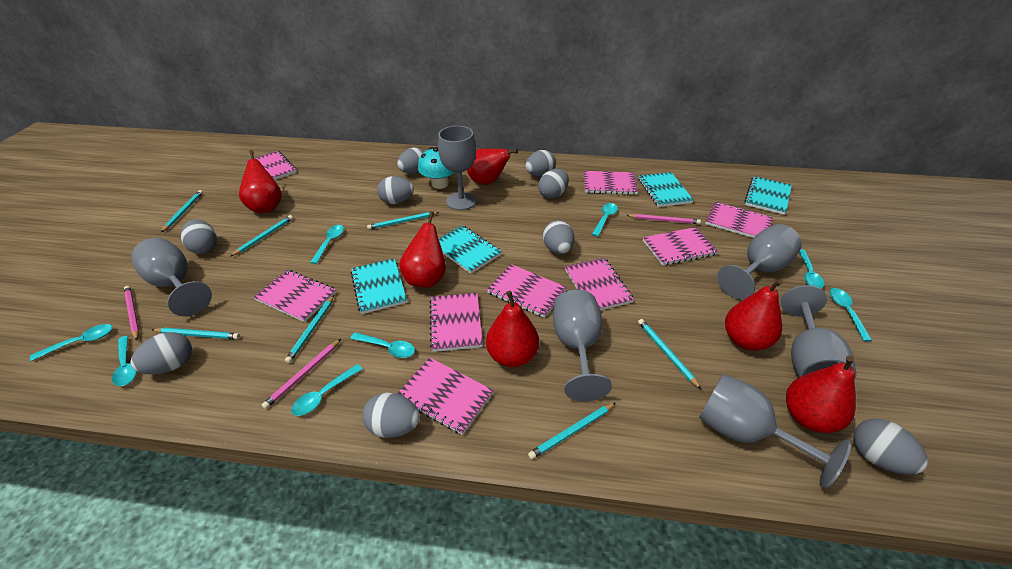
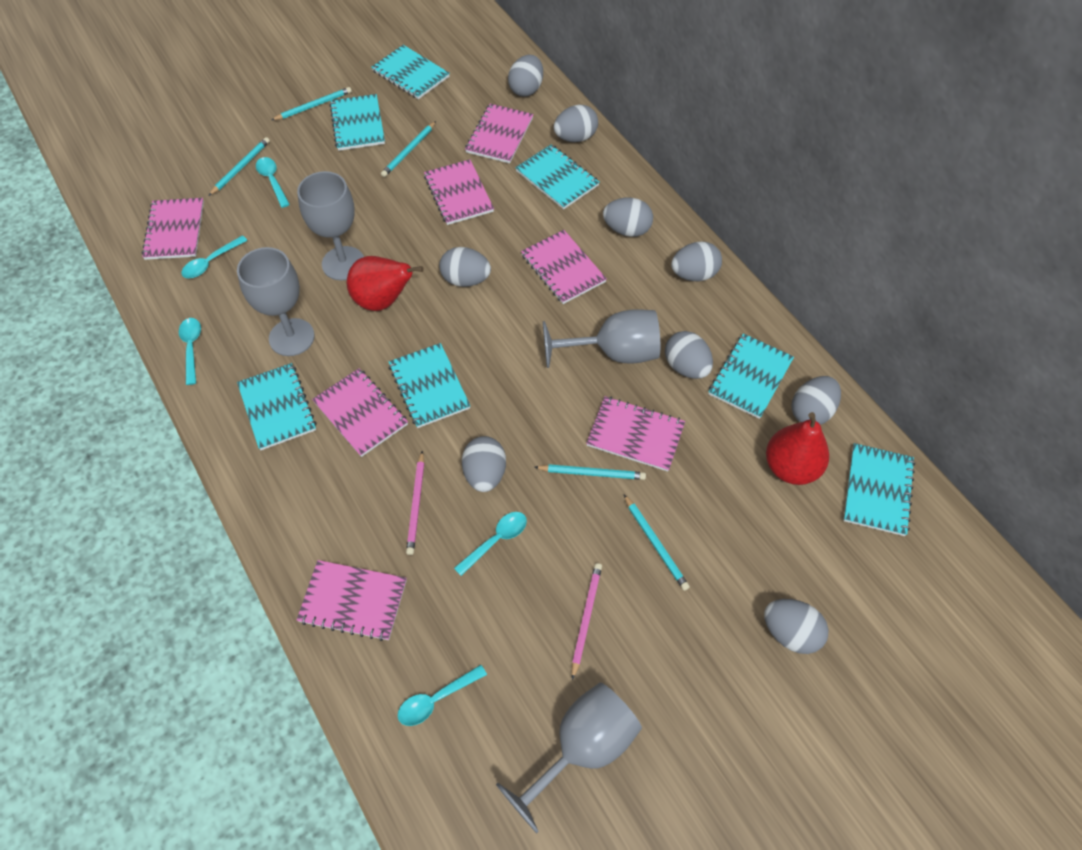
grey goblet: 6 -> 4
pink notebook: 9 -> 7
pink pencil: 3 -> 2
red pear: 6 -> 2
turquoise mushroom: 1 -> 0
turquoise notebook: 4 -> 7
turquoise pencil: 7 -> 5
turquoise spoon: 8 -> 5

